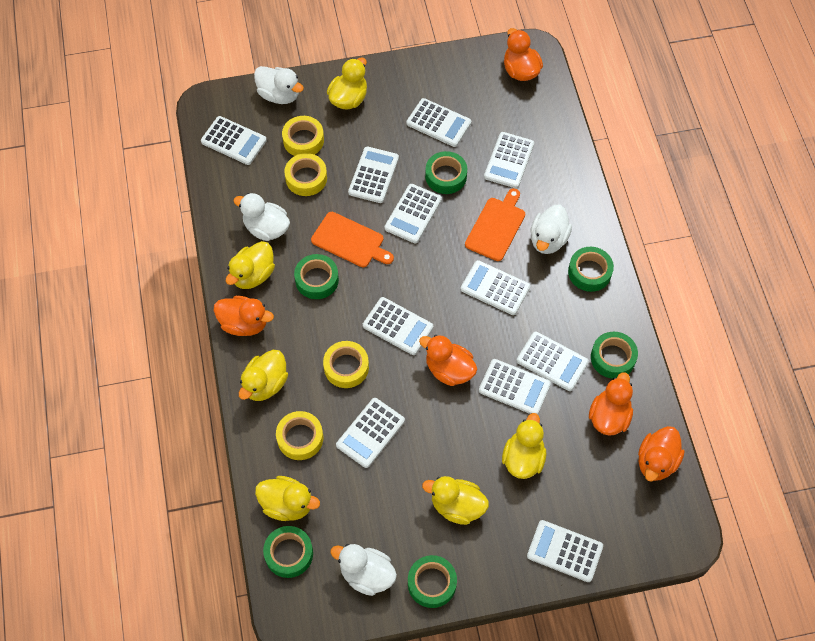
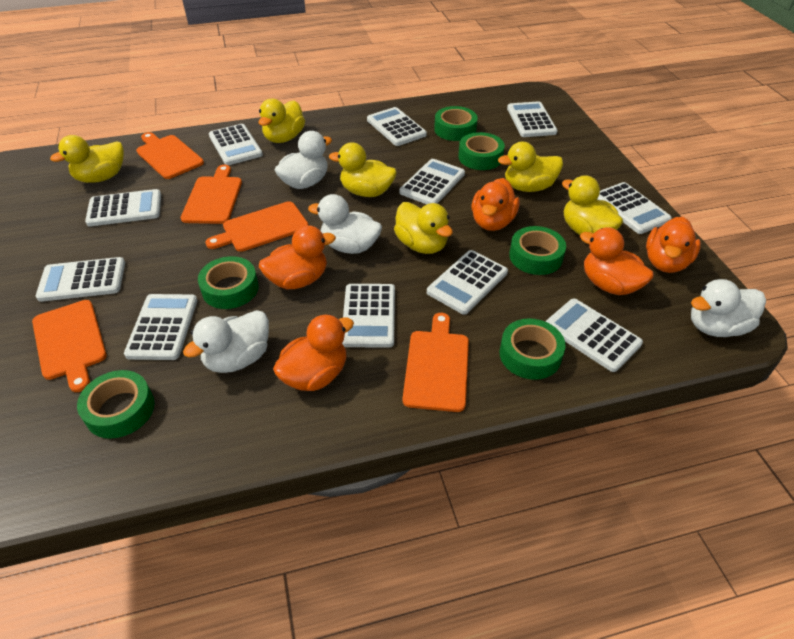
orange cutting board: 2 -> 5
yellow tape: 4 -> 0

